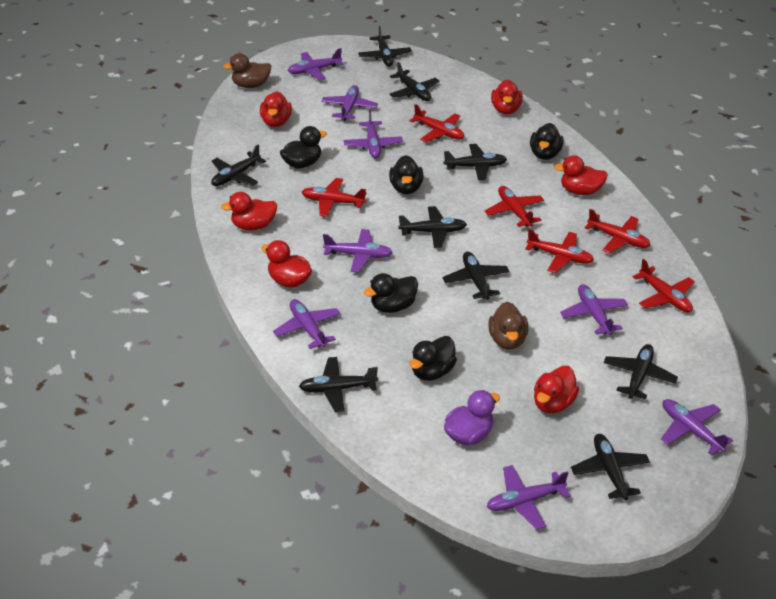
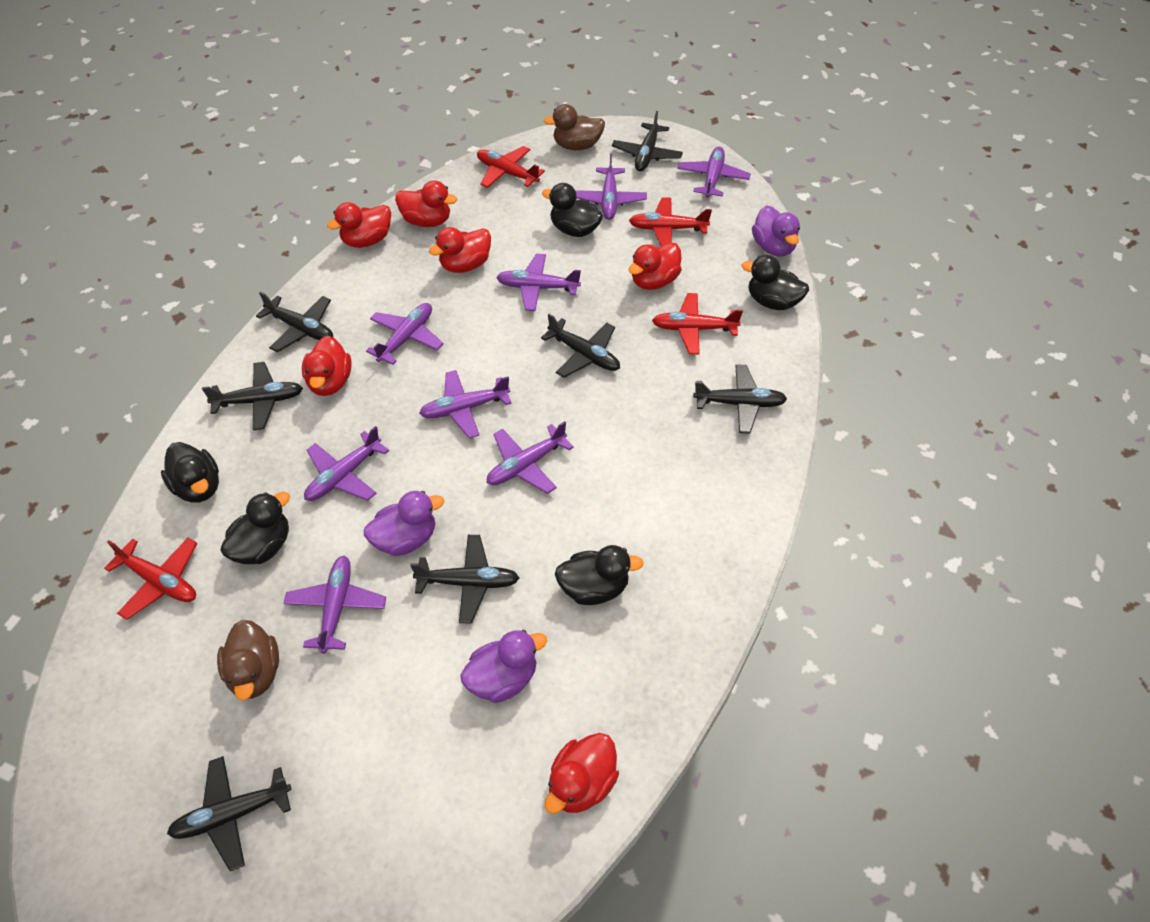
black plane: 9 -> 7
purple duck: 1 -> 3
red plane: 6 -> 4

